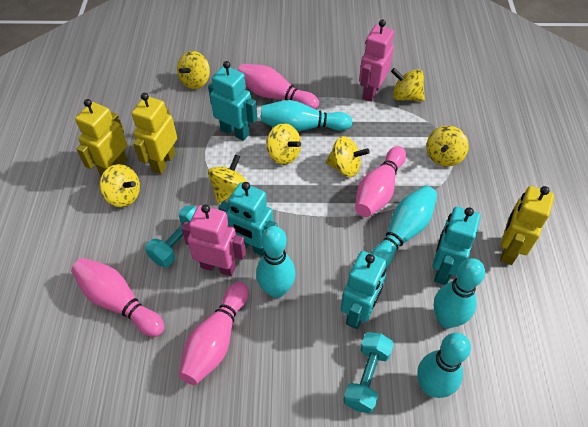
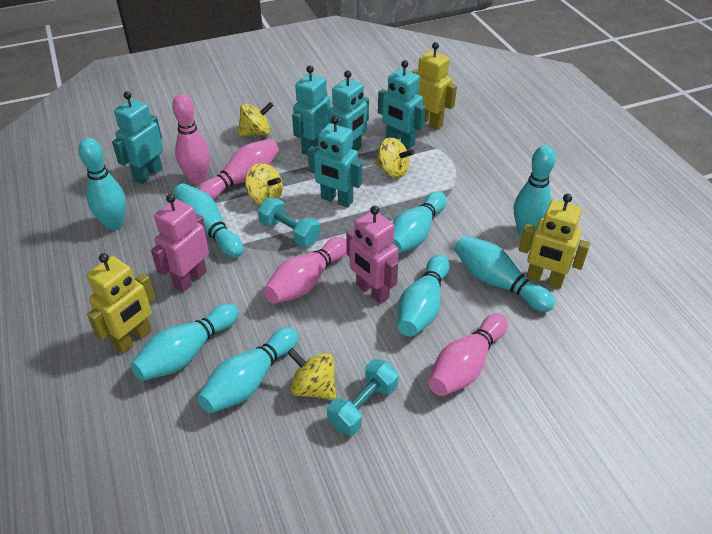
turquoise bowling pin: 5 -> 8
turquoise robot: 4 -> 5
yellow spinning top: 7 -> 4

